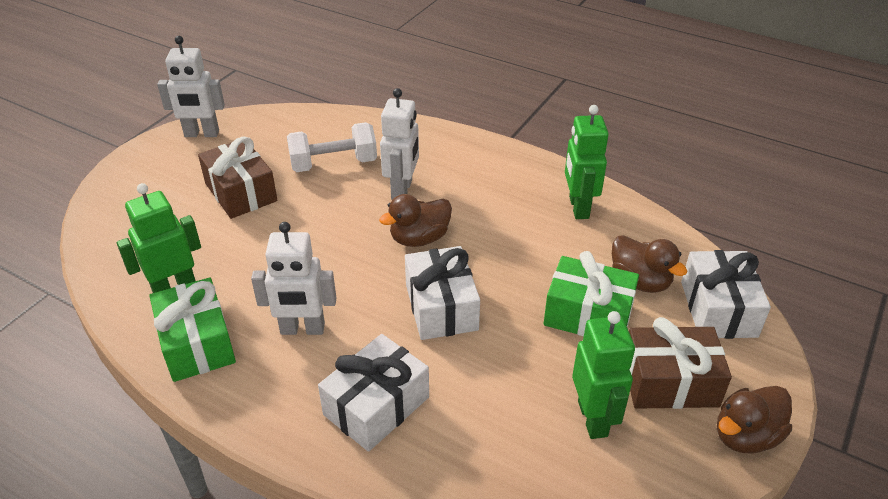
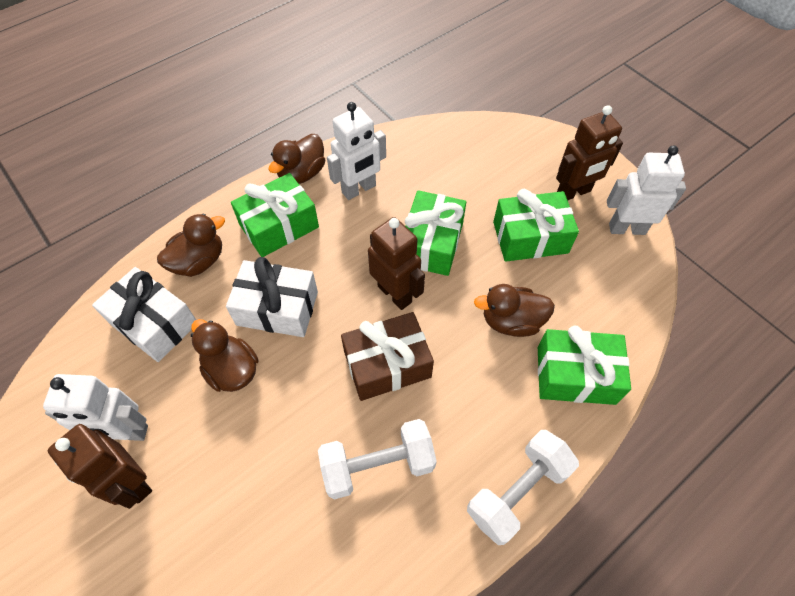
brown duck: 3 -> 4
brown gift: 2 -> 1
brown robot: 0 -> 3
green gift: 2 -> 4
green robot: 3 -> 0
white dumbbell: 1 -> 2
white gift: 3 -> 2

